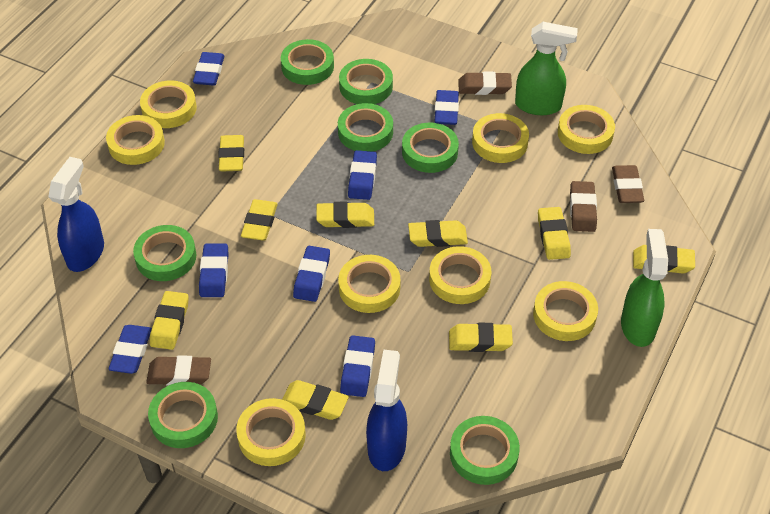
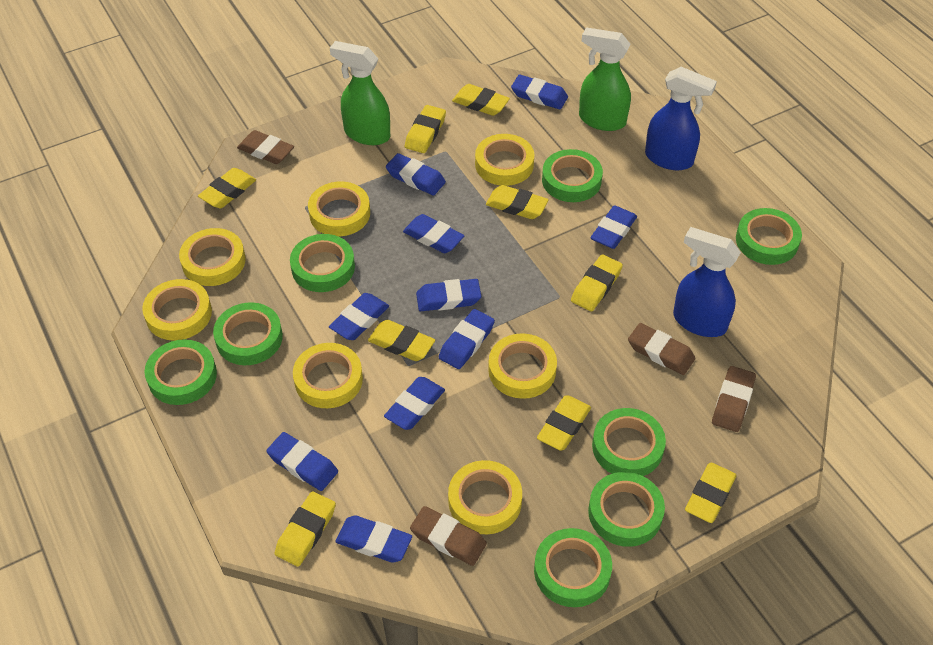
blue eraser: 7 -> 10
green tape: 7 -> 8
yellow tape: 8 -> 7

